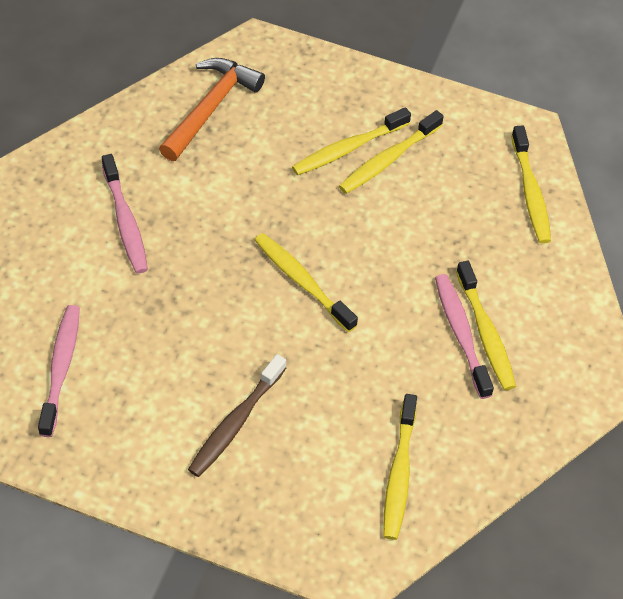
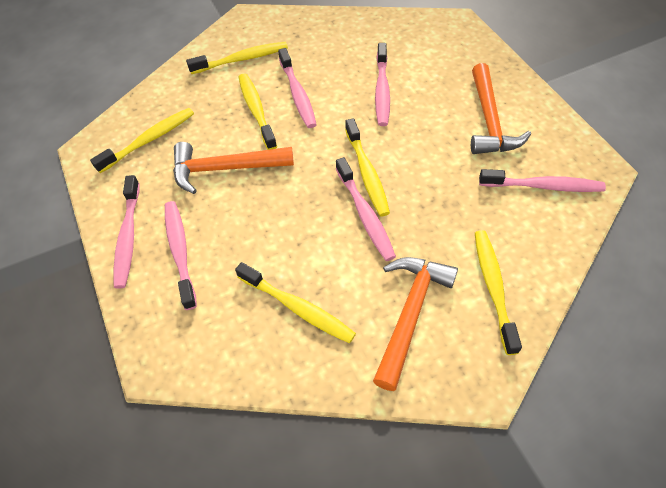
brown toothbrush: 1 -> 0
orange hammer: 1 -> 3
pink toothbrush: 3 -> 6

